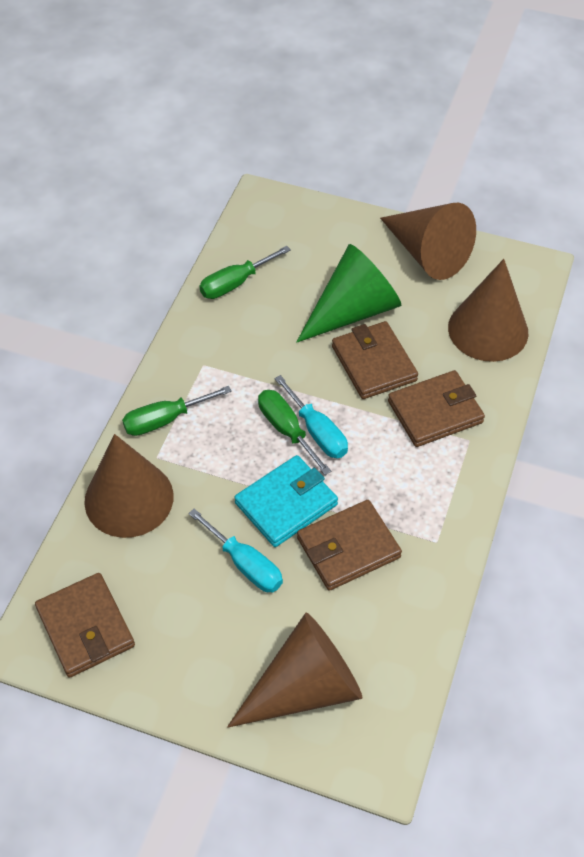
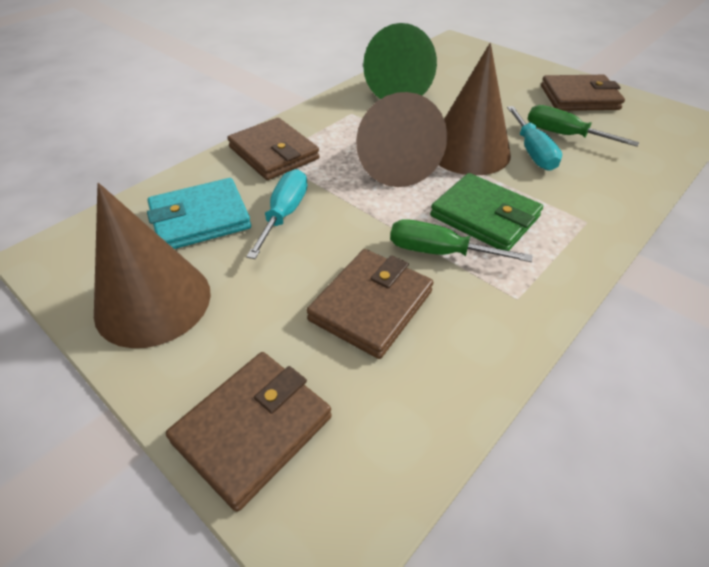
brown cone: 4 -> 3
green screwdriver: 3 -> 2
green wallet: 0 -> 1

